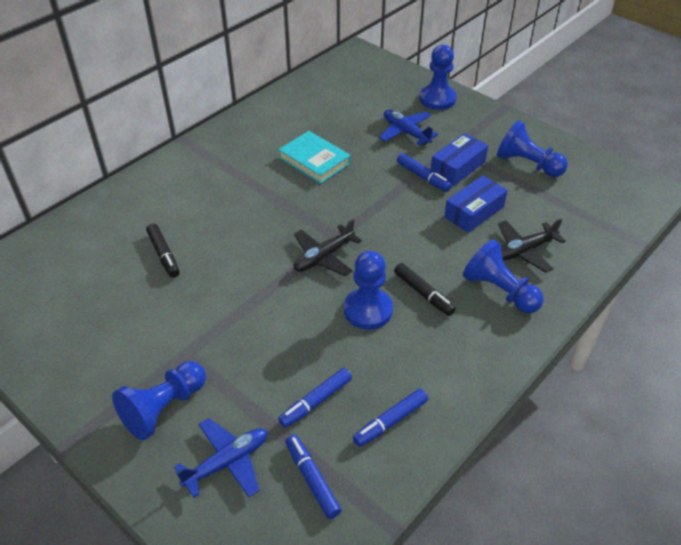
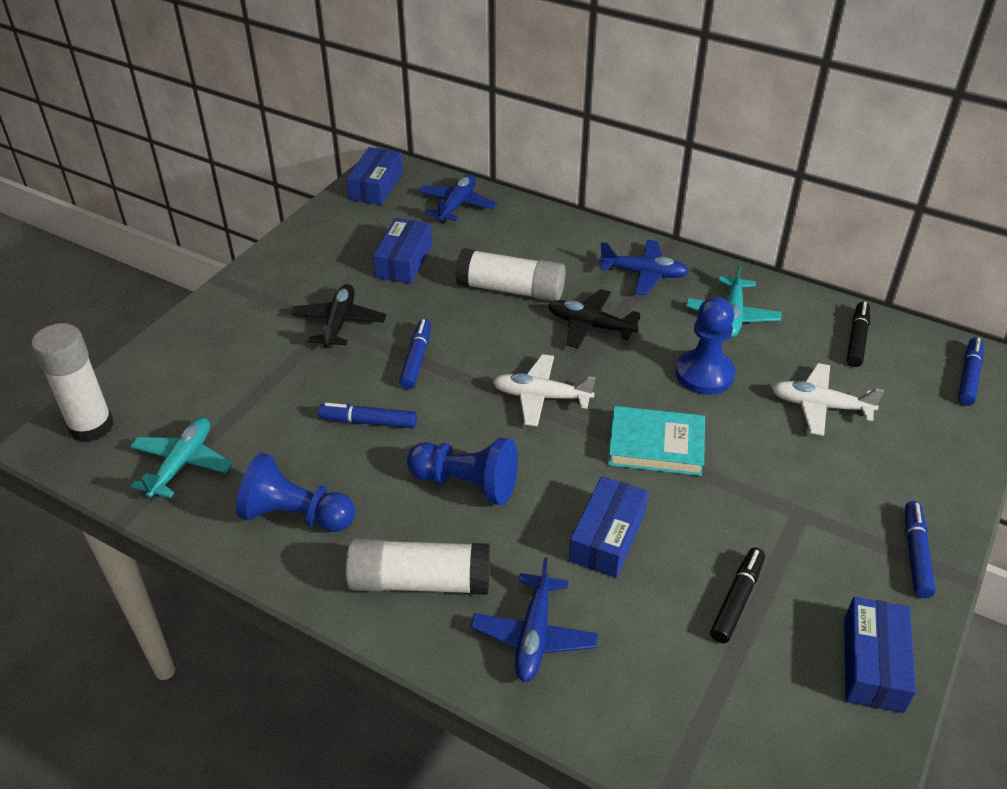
blue box: 2 -> 4
blue pawn: 5 -> 3
blue plane: 2 -> 3
turquoise plane: 0 -> 2
white glue stick: 0 -> 3
white plane: 0 -> 2

